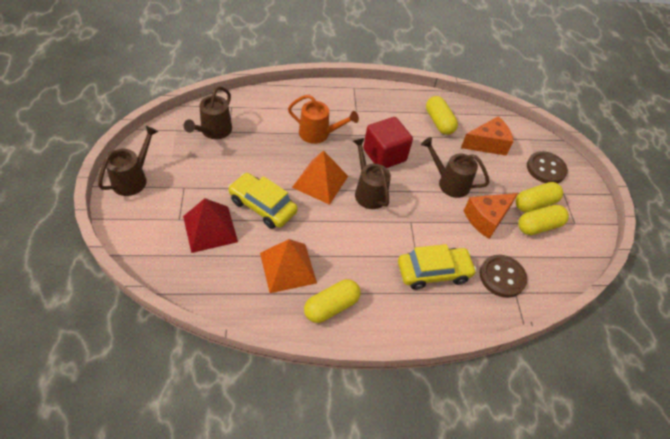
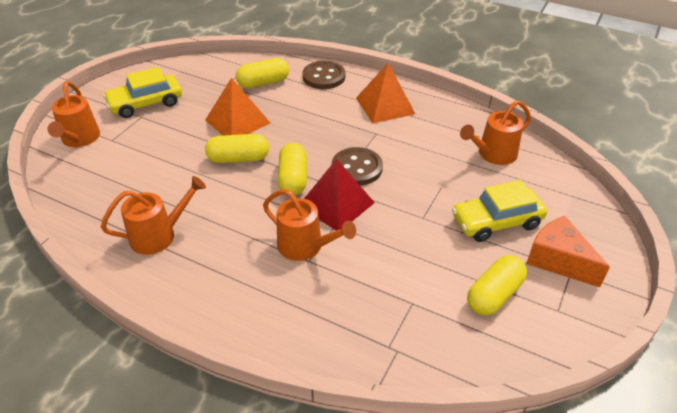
brown watering can: 4 -> 0
orange cheese: 2 -> 1
orange watering can: 1 -> 4
red cube: 1 -> 0

